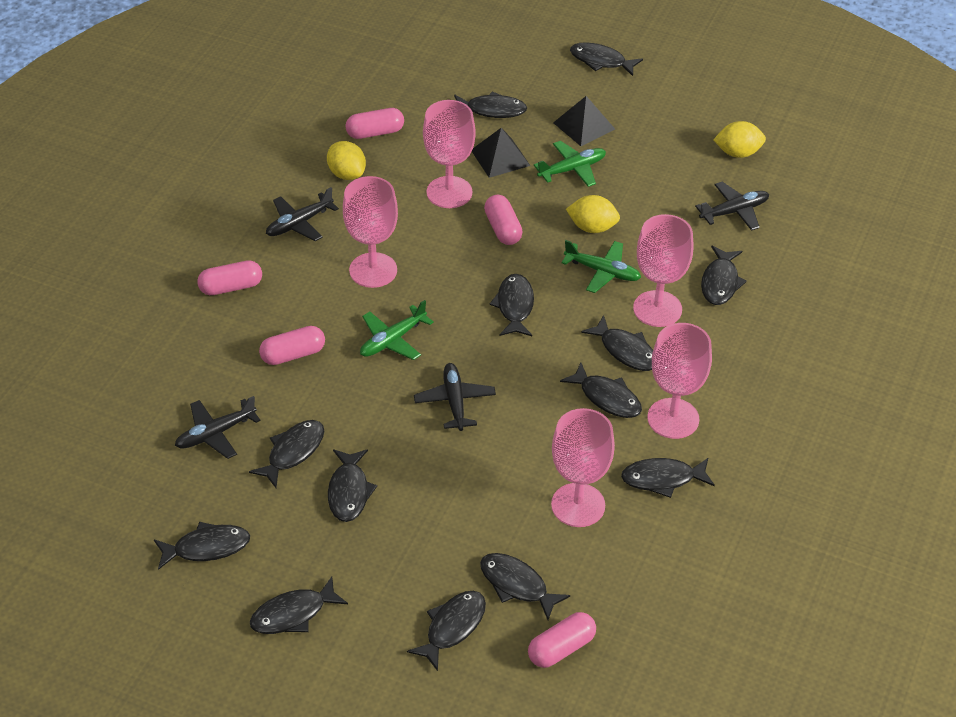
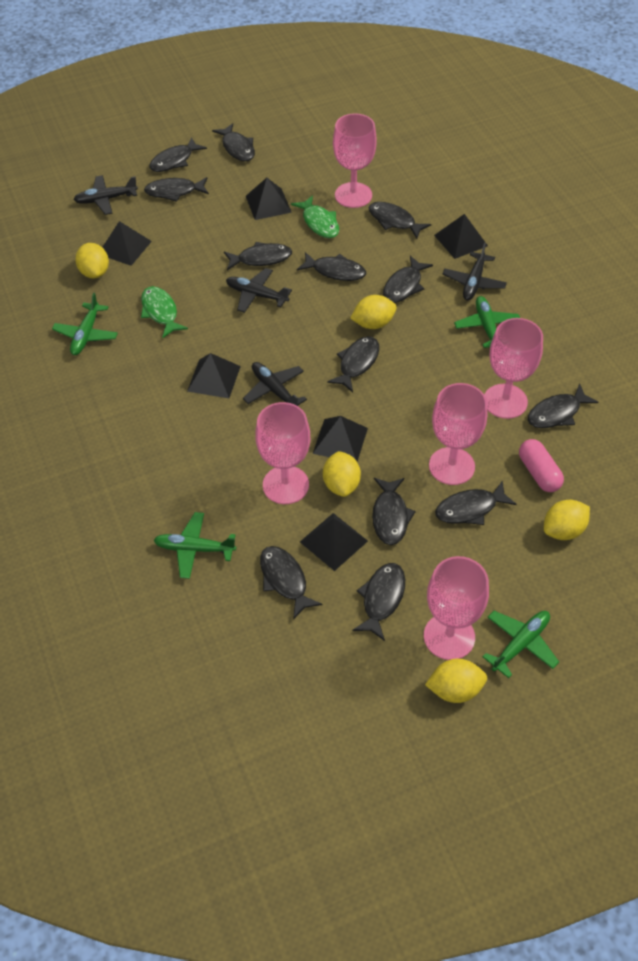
black pyramid: 2 -> 6
green fish: 0 -> 2
green plane: 3 -> 4
pink capsule: 5 -> 1
yellow lemon: 3 -> 5

